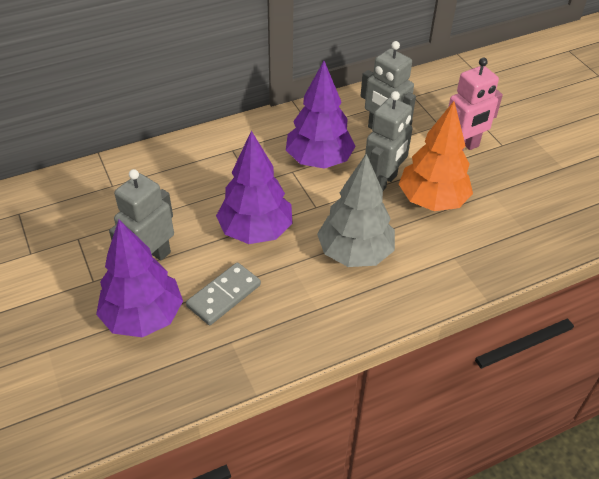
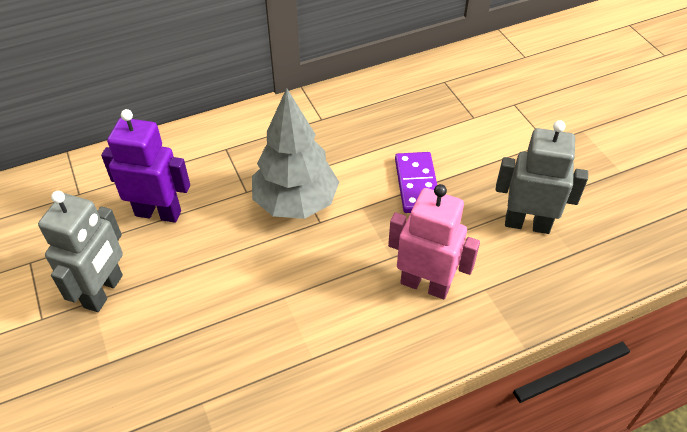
grey domino: 1 -> 0
grey robot: 3 -> 2
orange tree: 1 -> 0
purple domino: 0 -> 1
purple robot: 0 -> 1
purple tree: 3 -> 0

